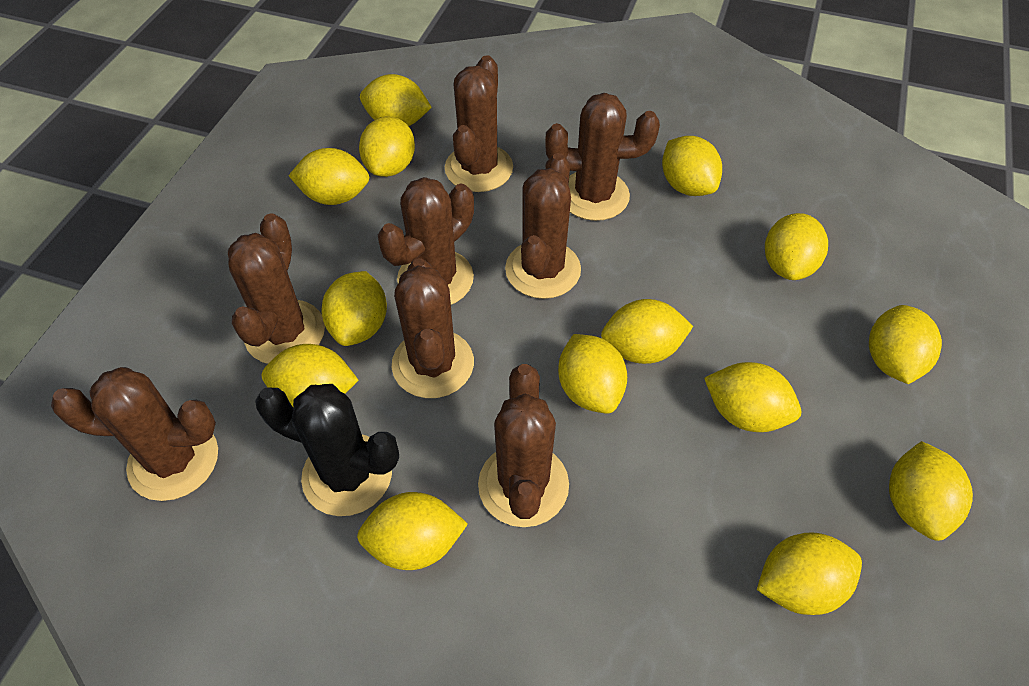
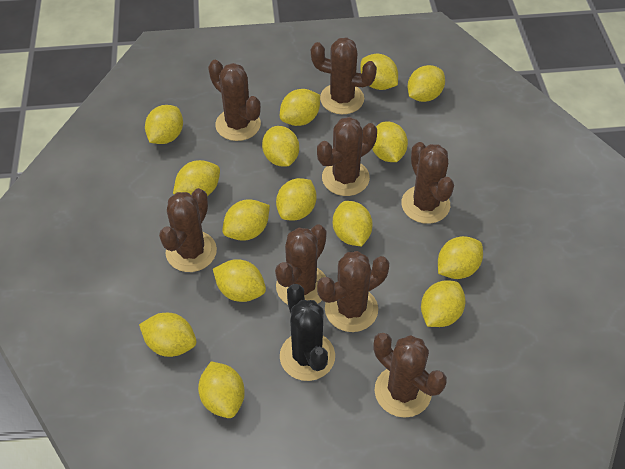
yellow lemon: 14 -> 15

